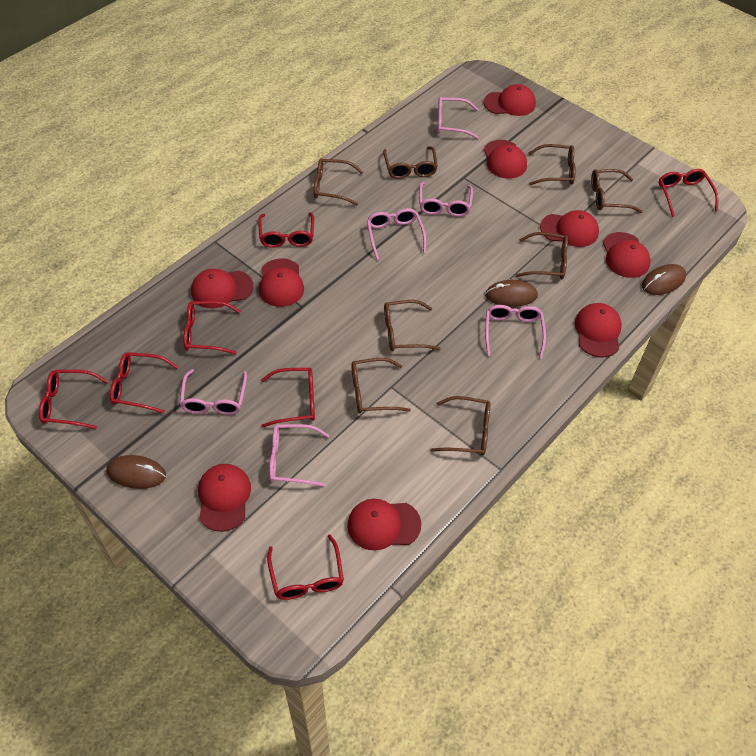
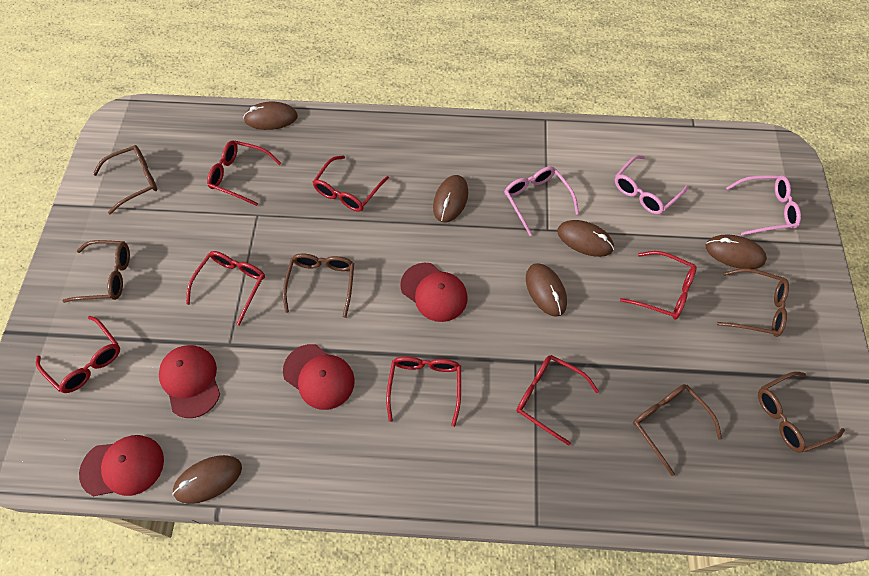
brown glasses: 8 -> 6
brown mouse: 3 -> 6
pink glasses: 6 -> 3
red cap: 9 -> 4

